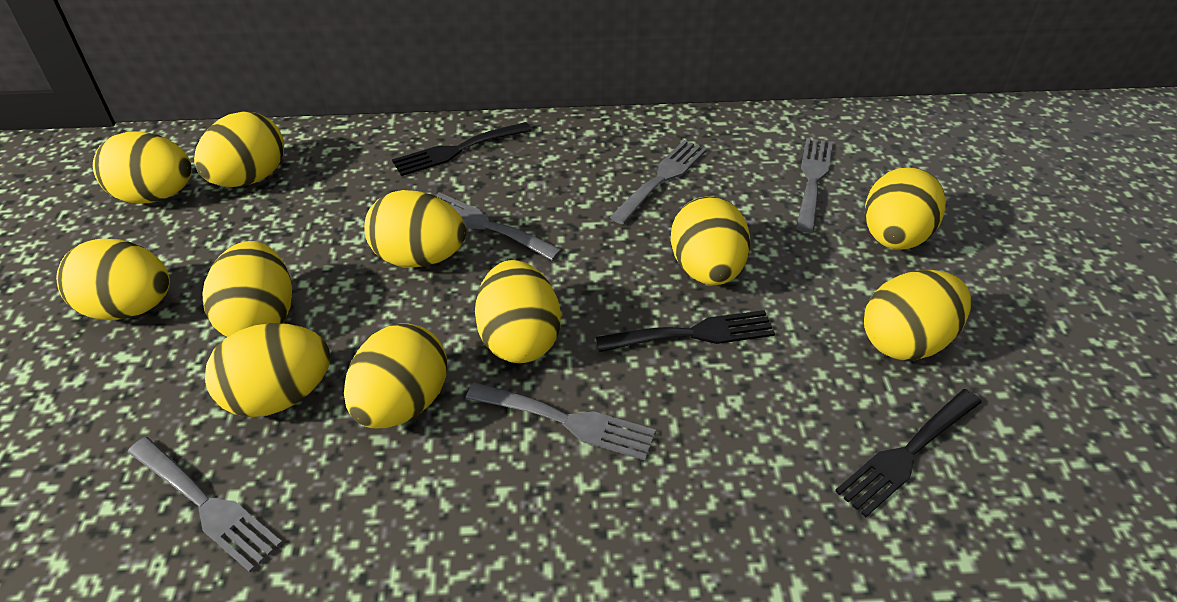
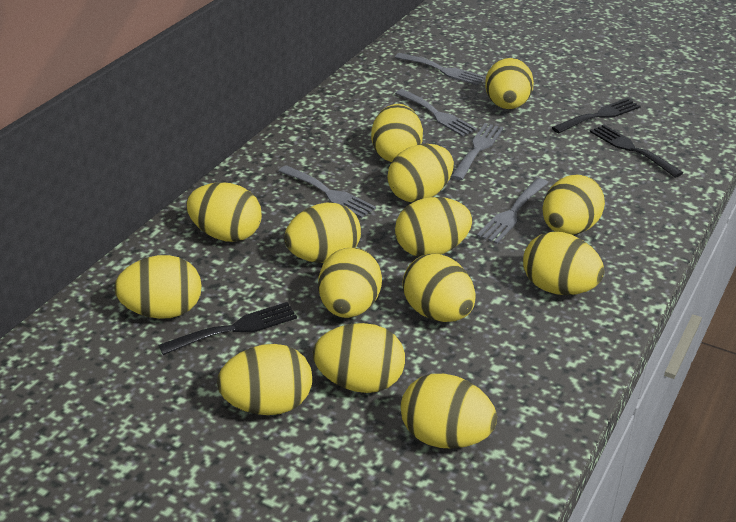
yellow egg: 11 -> 14

